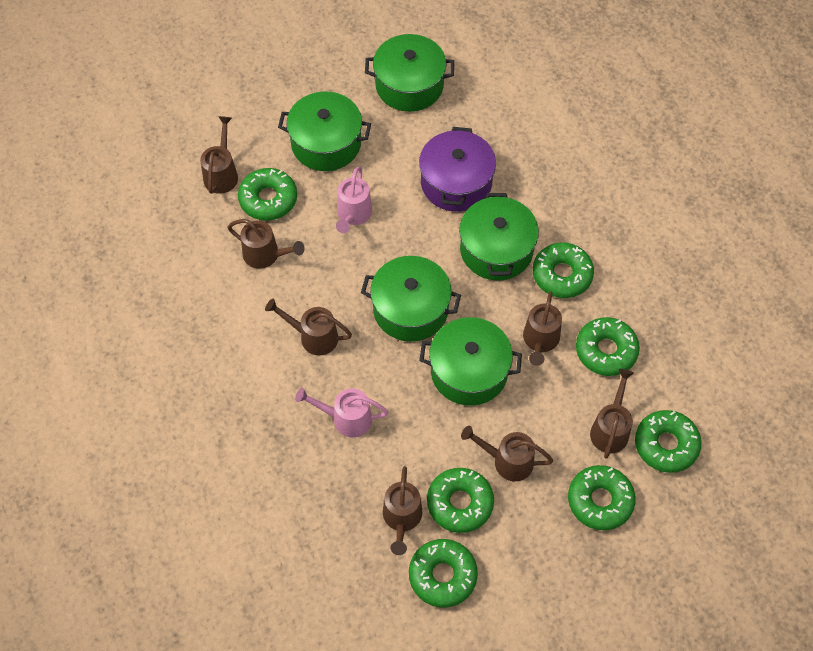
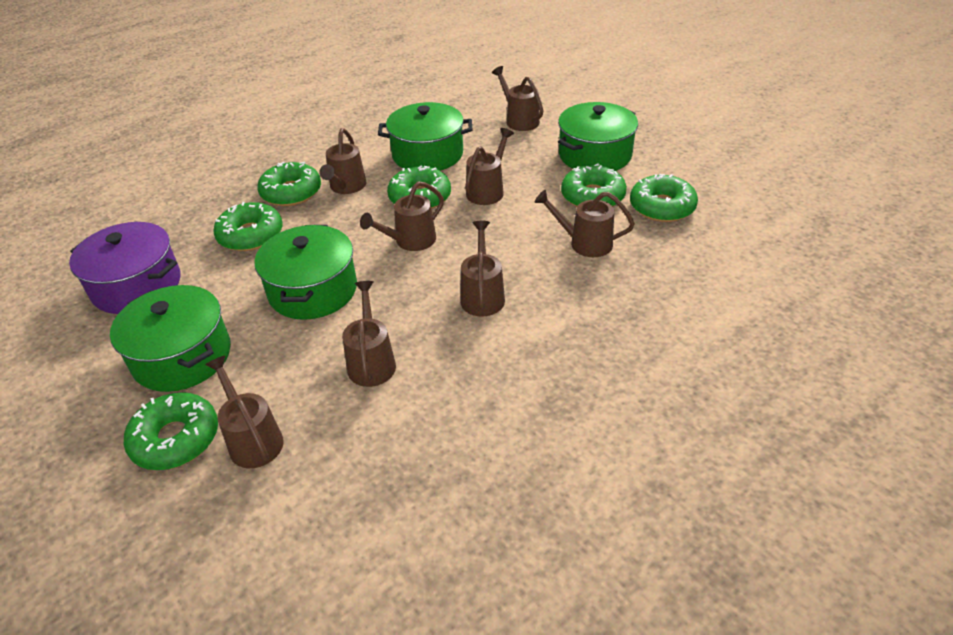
brown watering can: 7 -> 8
green donut: 7 -> 6
green pot: 5 -> 4
pink watering can: 2 -> 0

